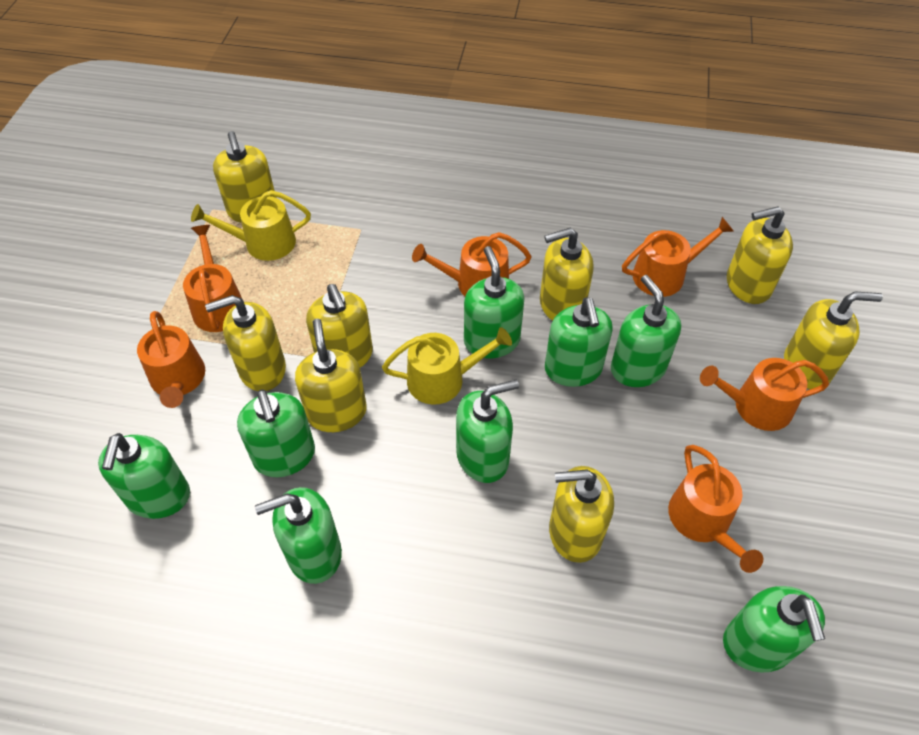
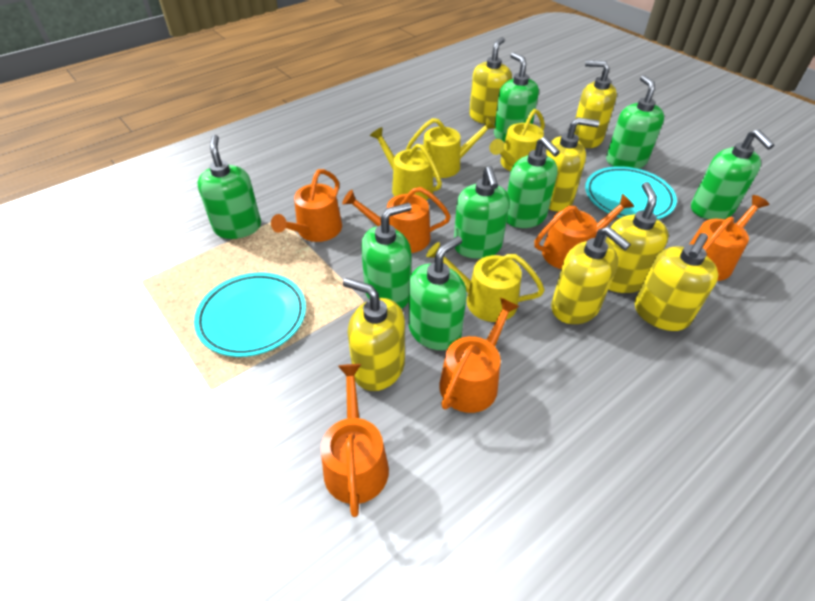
turquoise plate: 0 -> 2
yellow soap dispenser: 8 -> 7
yellow watering can: 2 -> 4

